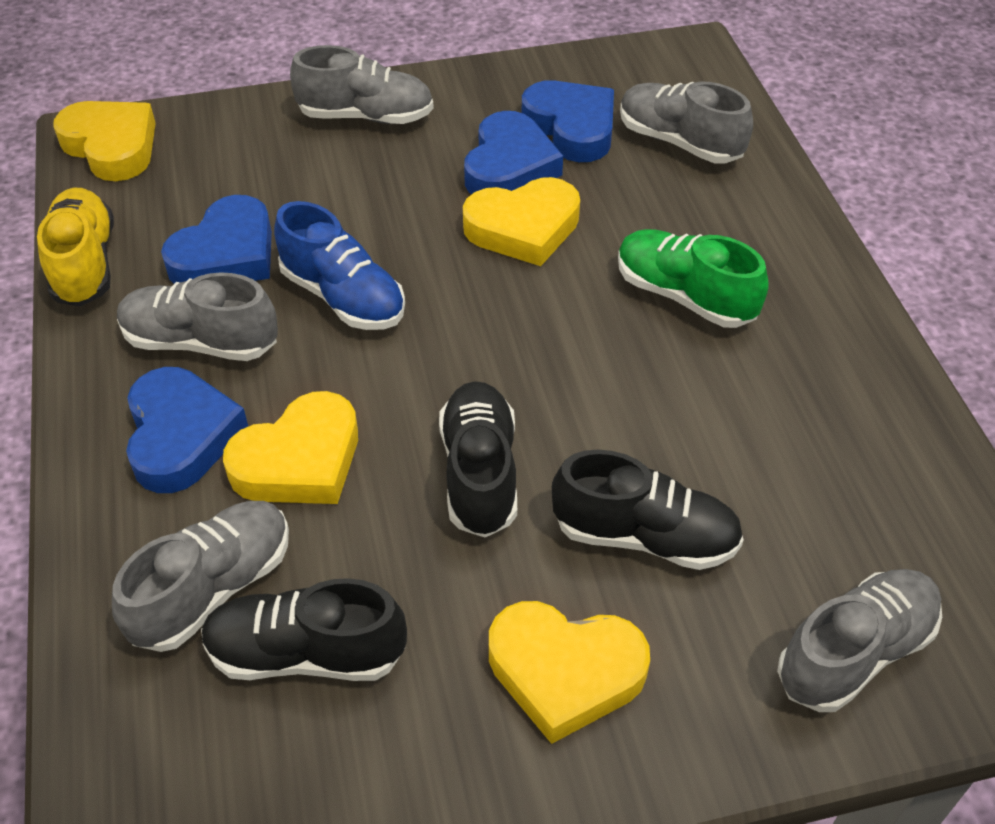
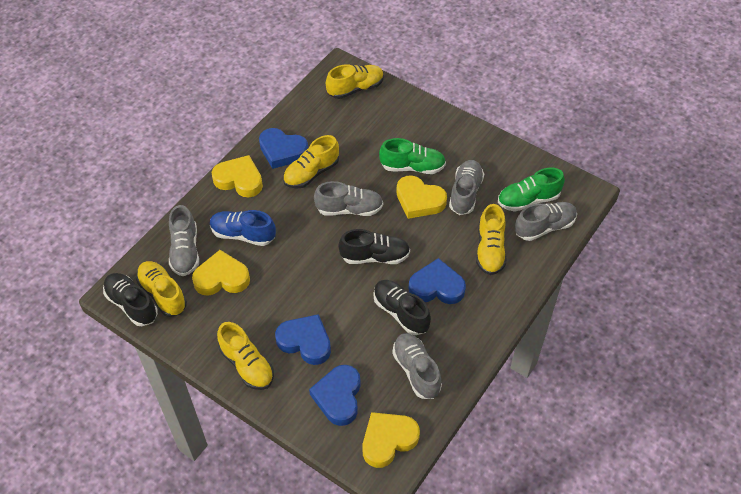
green shoe: 1 -> 2
yellow shoe: 1 -> 5

